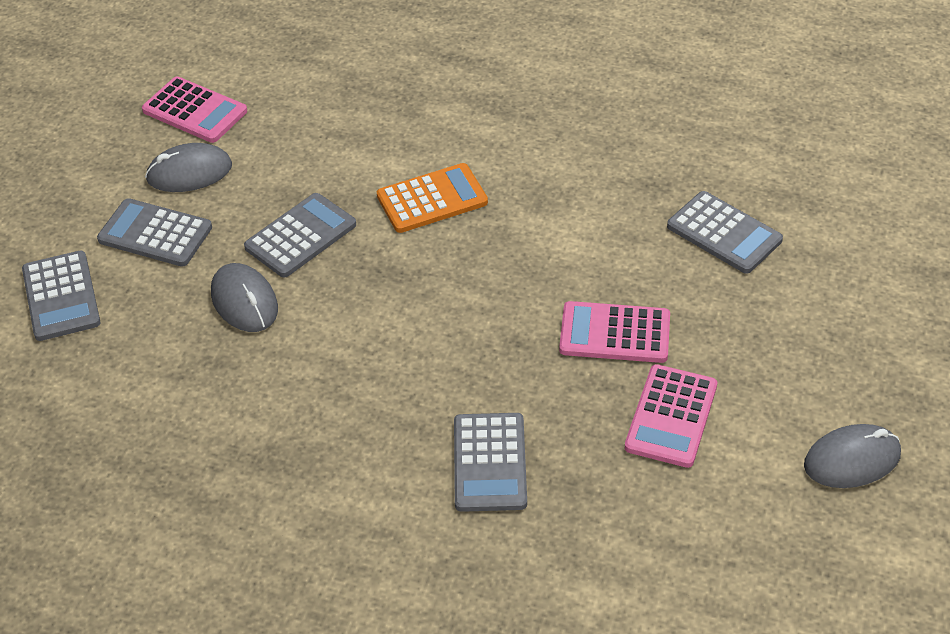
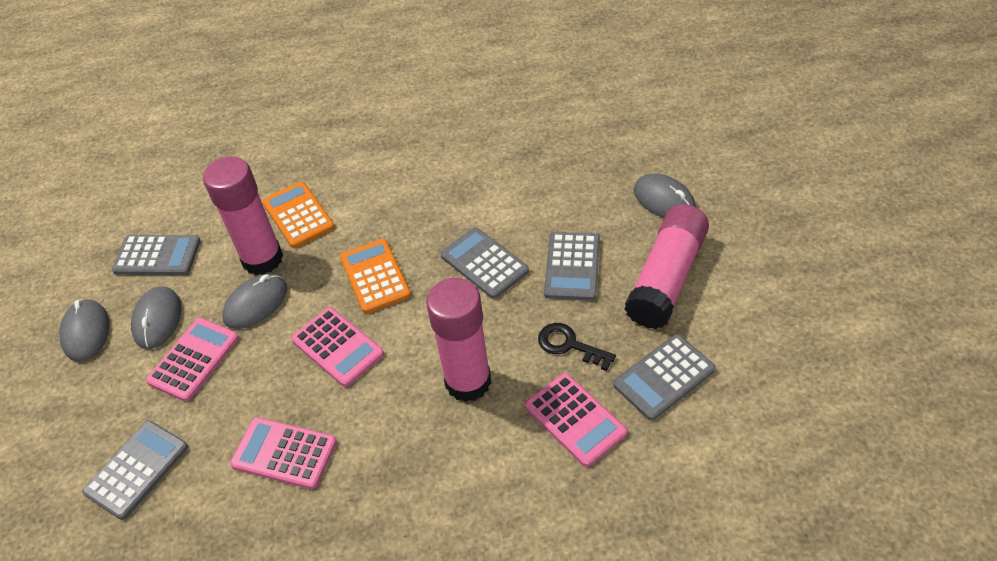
black key: 0 -> 1
grey mouse: 3 -> 4
orange calculator: 1 -> 2
pink calculator: 3 -> 4
pink glue stick: 0 -> 3

